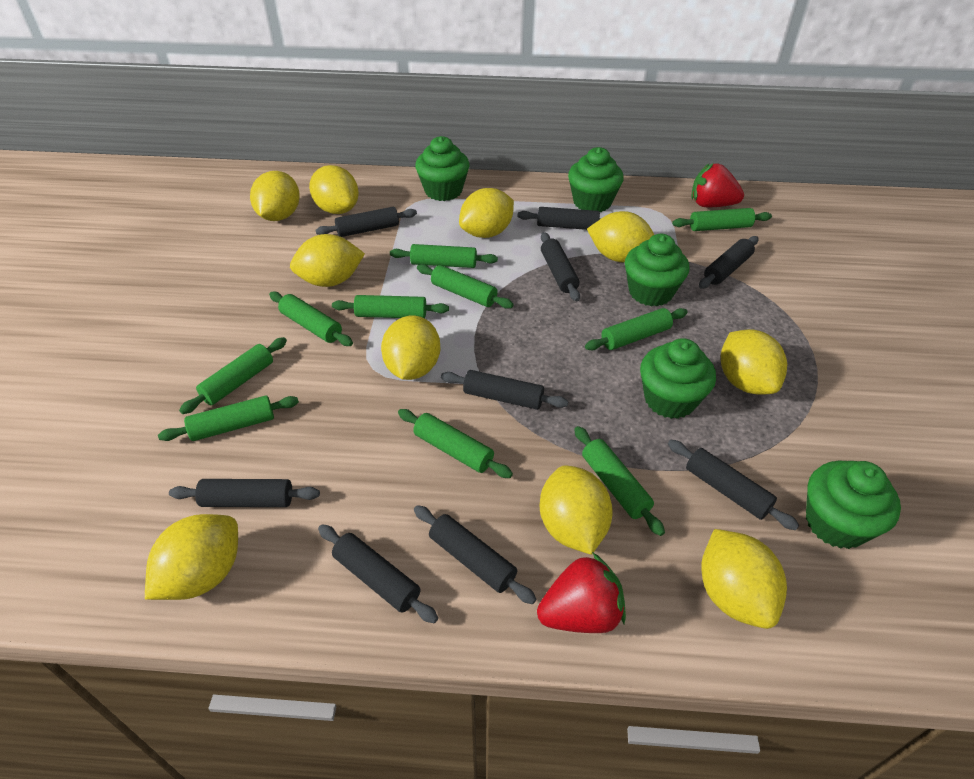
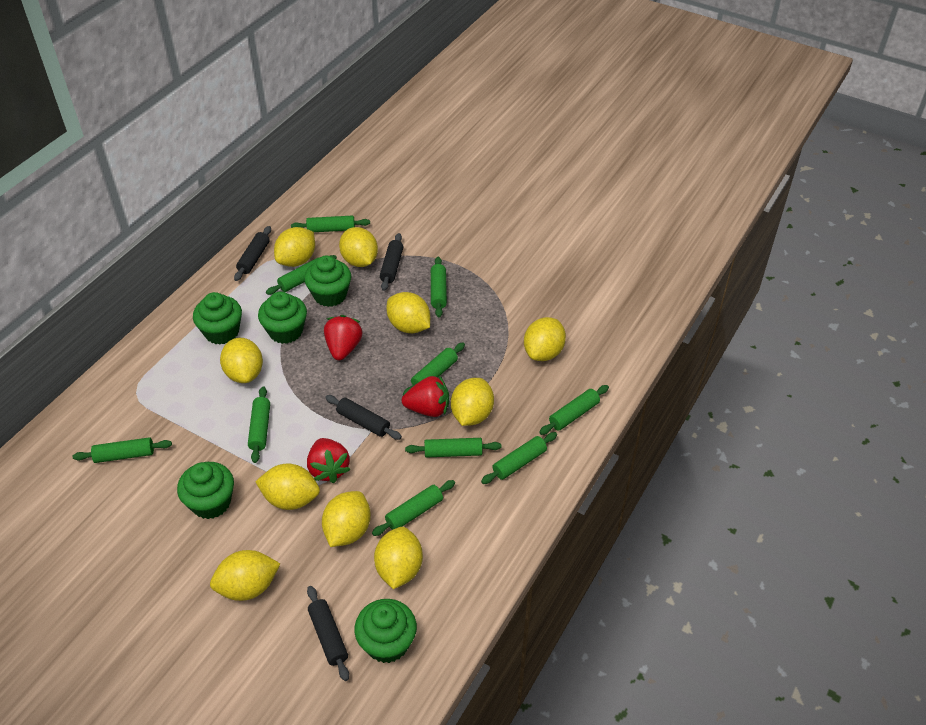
black rolling pin: 9 -> 4
red strawberry: 2 -> 3

